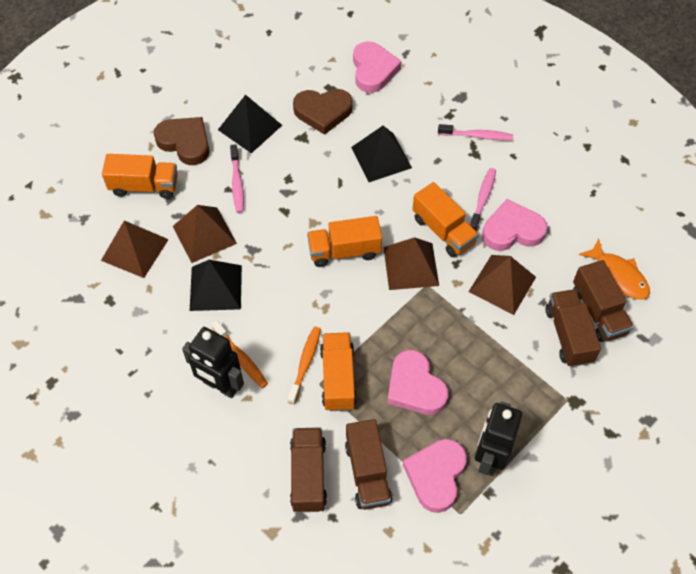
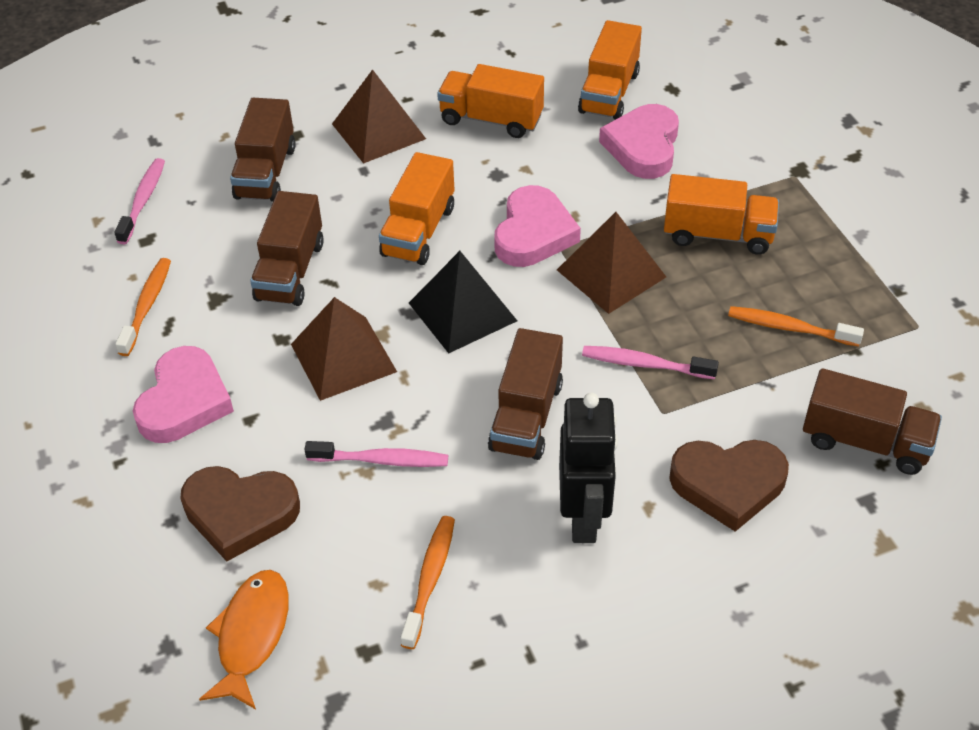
black pyramid: 3 -> 1
black robot: 2 -> 1
brown pyramid: 4 -> 3
orange toothbrush: 2 -> 3
pink heart: 4 -> 3

